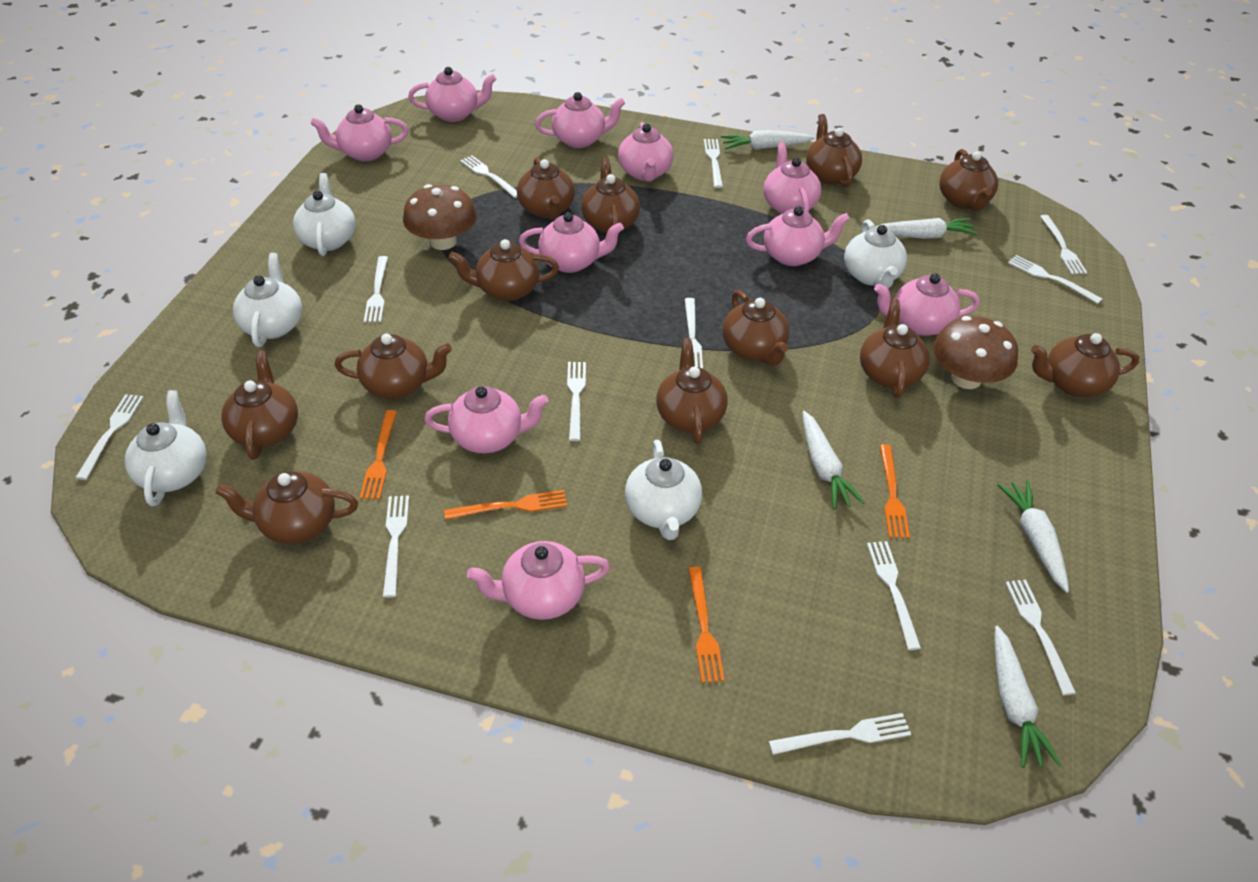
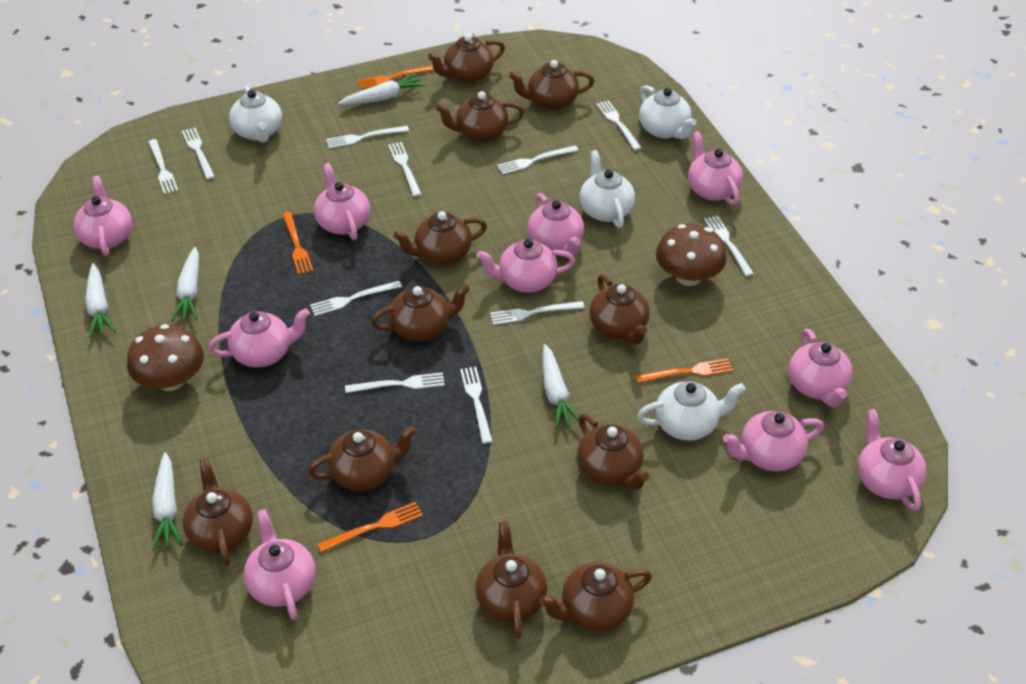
brown teapot: 12 -> 11
white fork: 12 -> 11
white teapot: 5 -> 4

